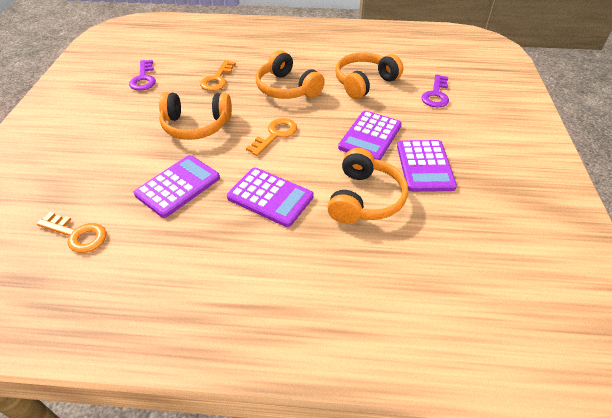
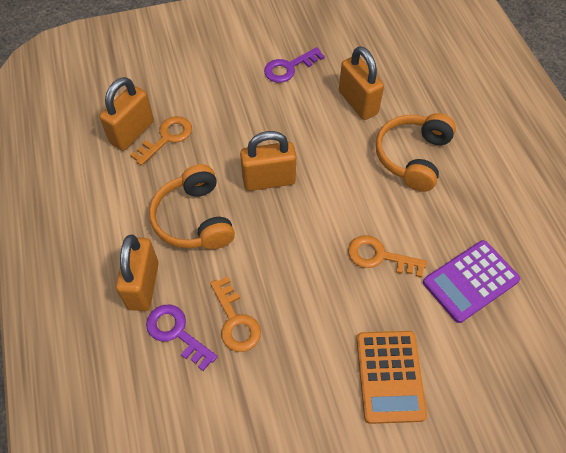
orange calculator: 0 -> 1
orange headphones: 4 -> 2
orange padlock: 0 -> 4
purple calculator: 4 -> 1

